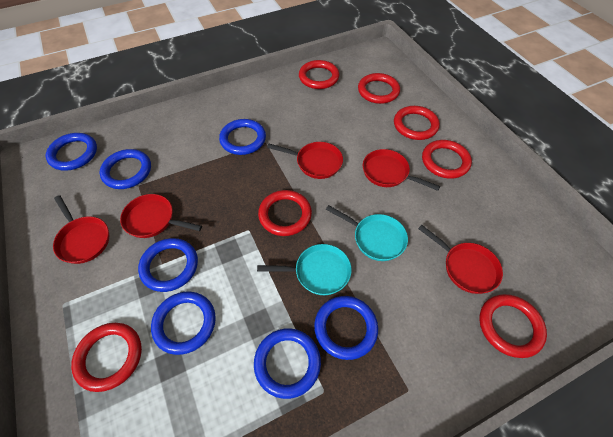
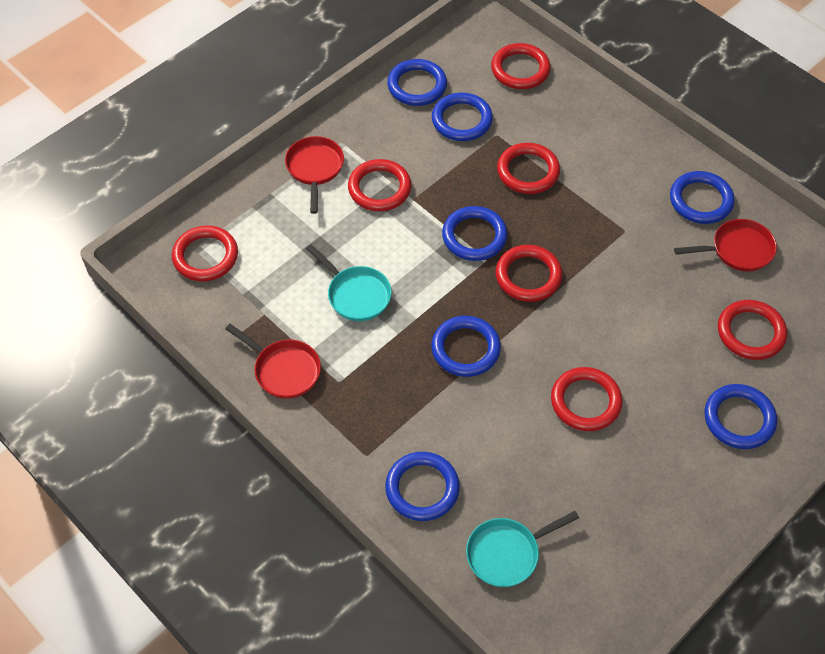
red pan: 5 -> 3

